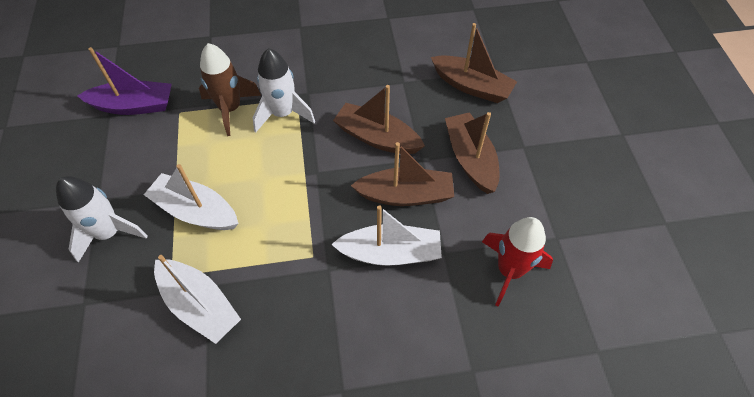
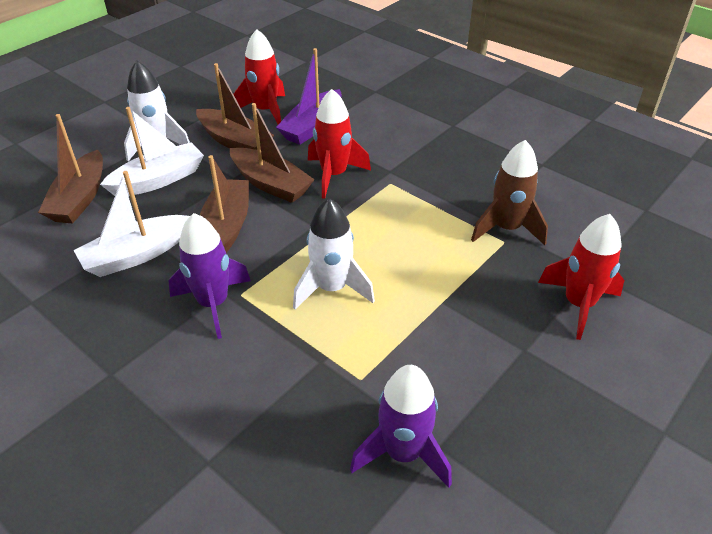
purple rocket: 0 -> 2
red rocket: 1 -> 3
white boat: 3 -> 2

